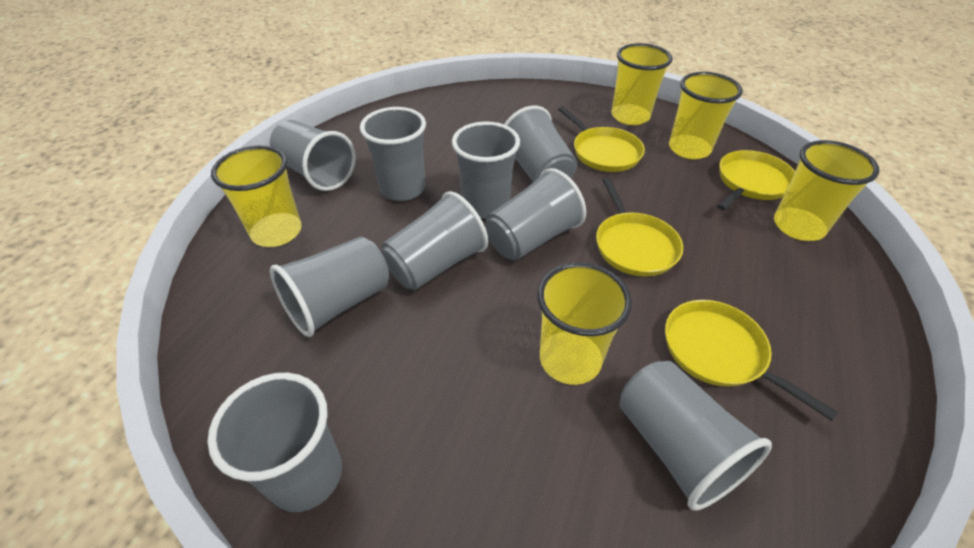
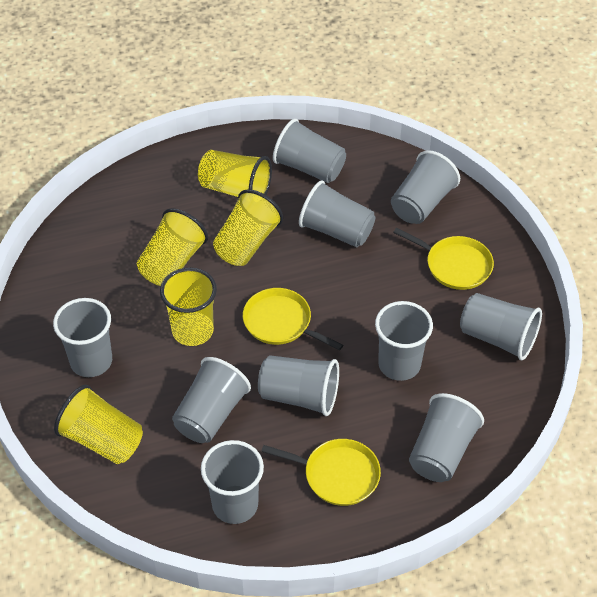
grey cup: 9 -> 10
yellow pan: 4 -> 3

